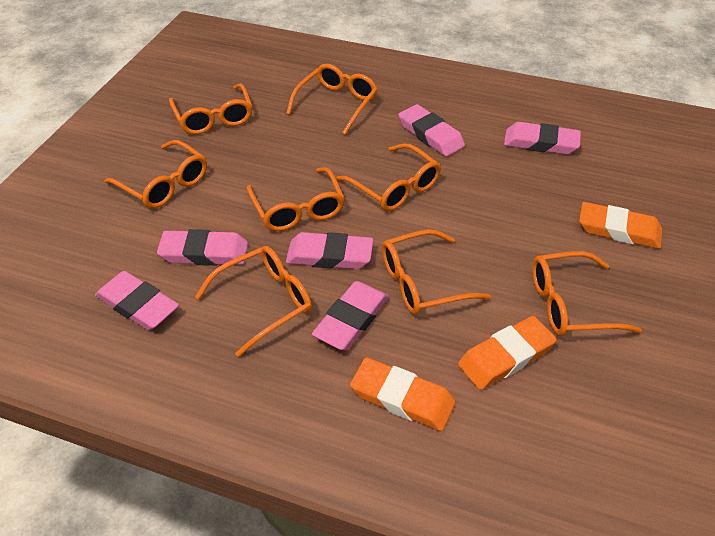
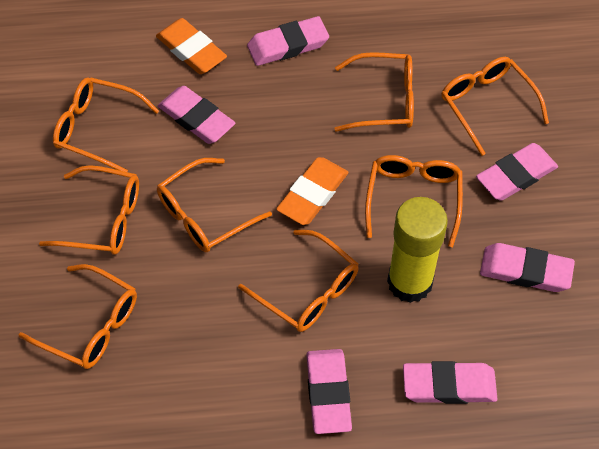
orange eraser: 3 -> 2
yellow glue stick: 0 -> 1

